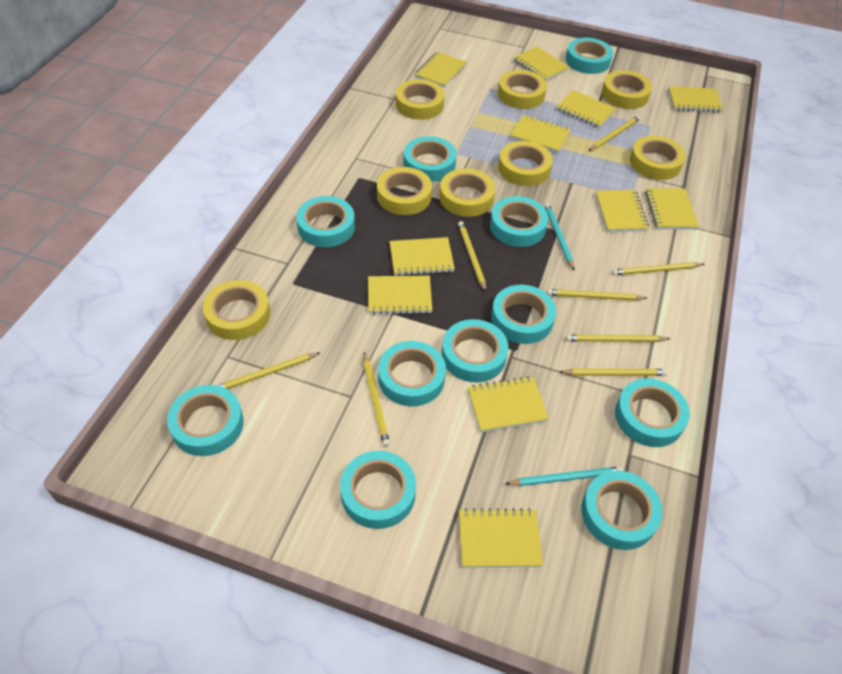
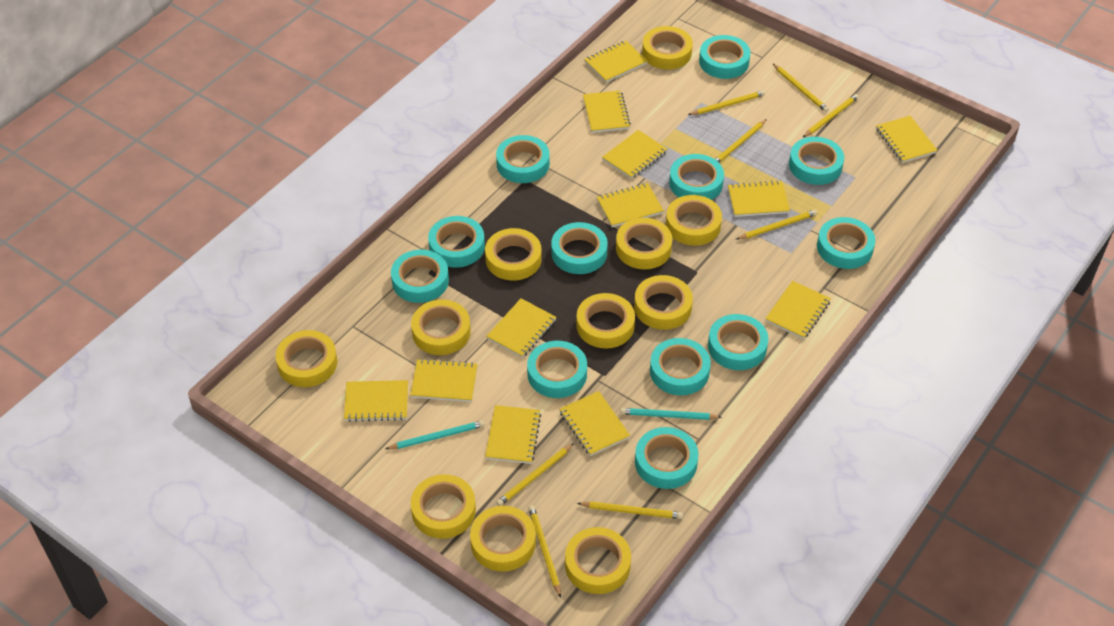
turquoise tape: 11 -> 12
yellow notebook: 11 -> 12
yellow tape: 8 -> 11

